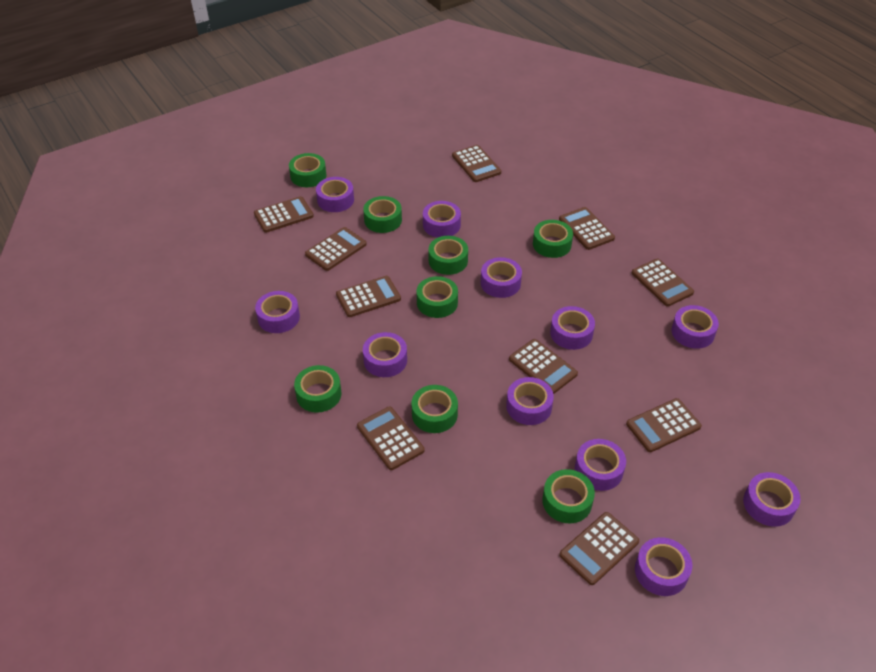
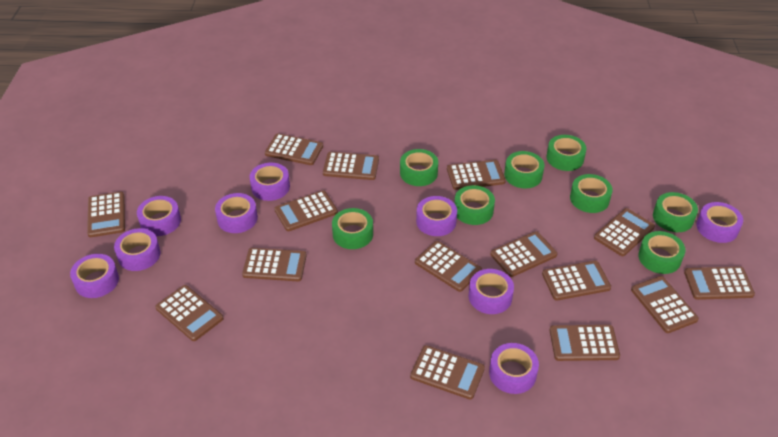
brown calculator: 10 -> 15
purple tape: 11 -> 9

